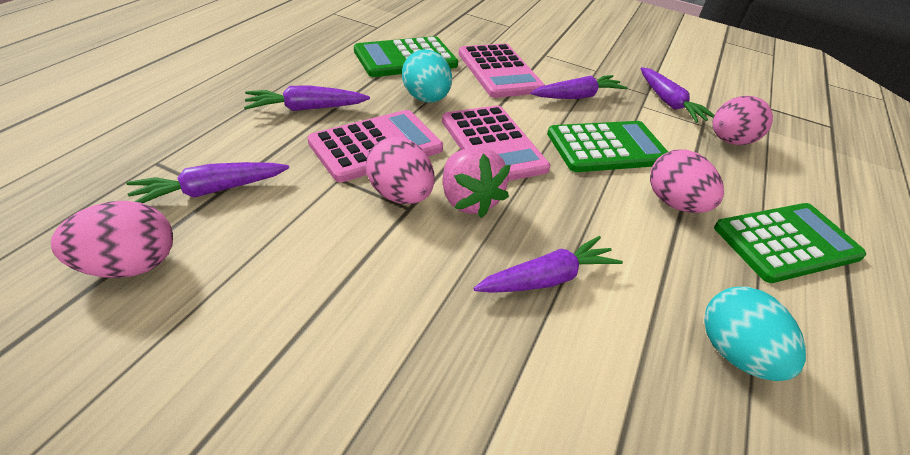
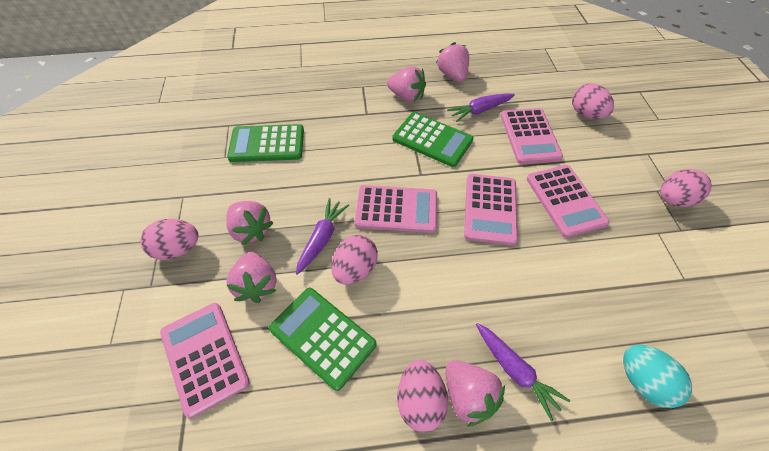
pink calculator: 3 -> 5
pink egg: 4 -> 5
pink strawberry: 1 -> 5
purple carrot: 5 -> 3
turquoise egg: 2 -> 1

